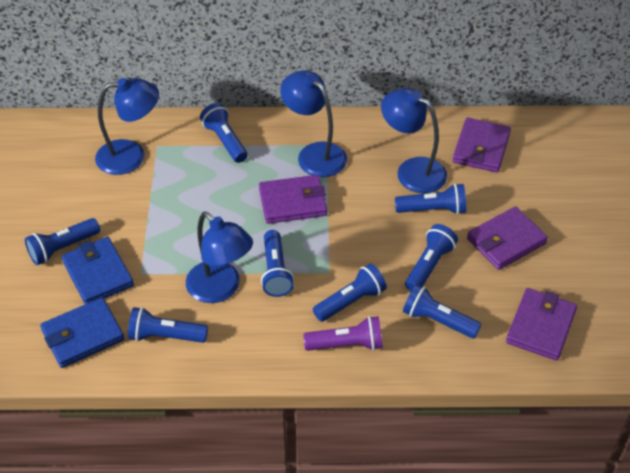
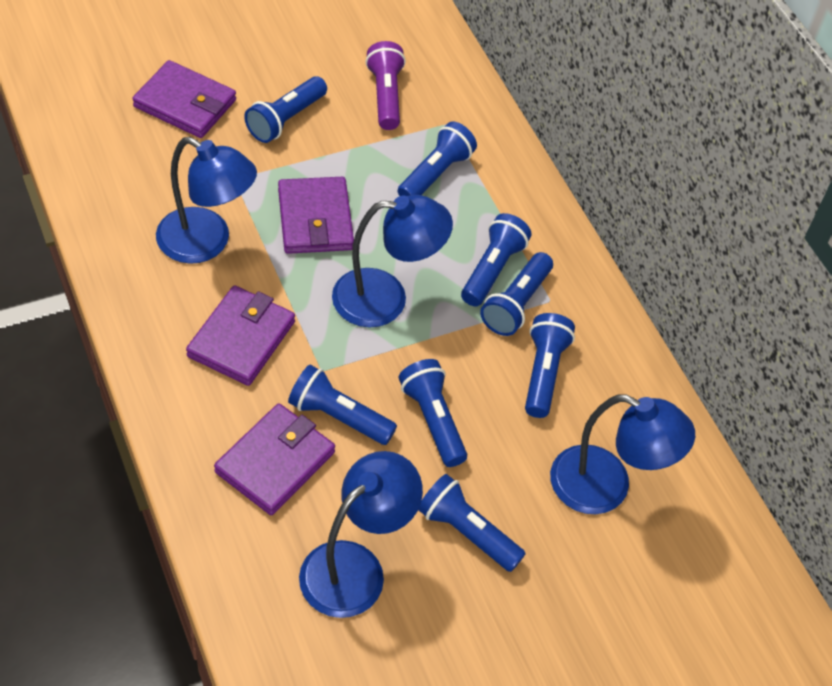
blue wallet: 2 -> 0

